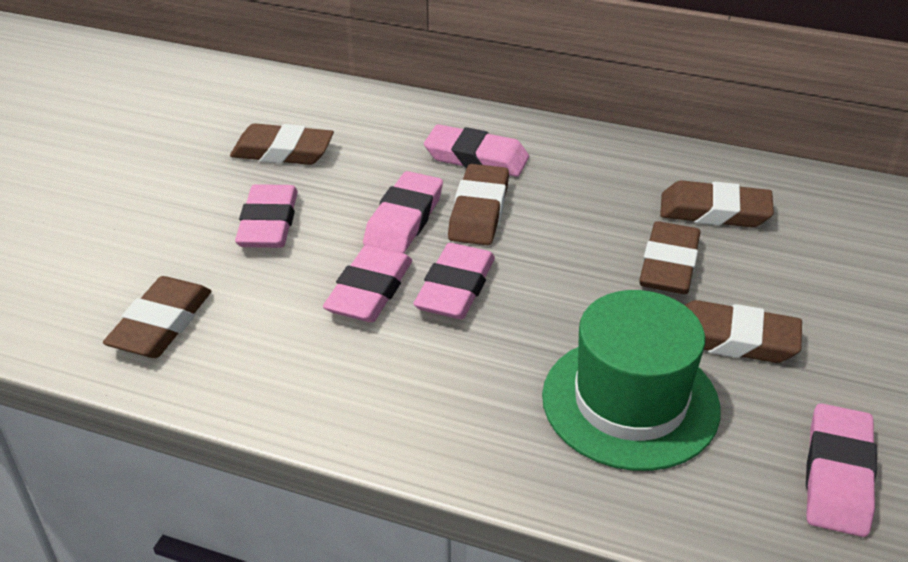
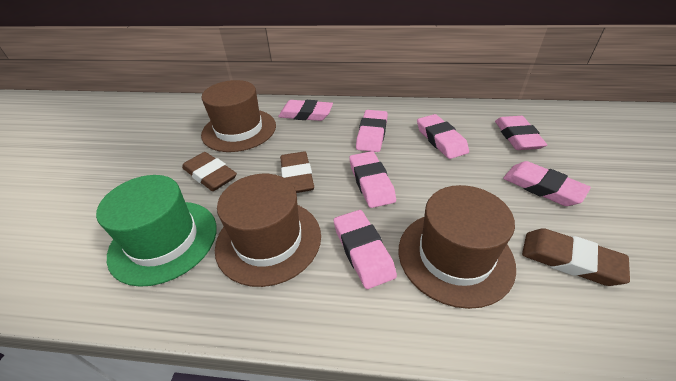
brown eraser: 6 -> 3
brown hat: 0 -> 3
pink eraser: 6 -> 7

